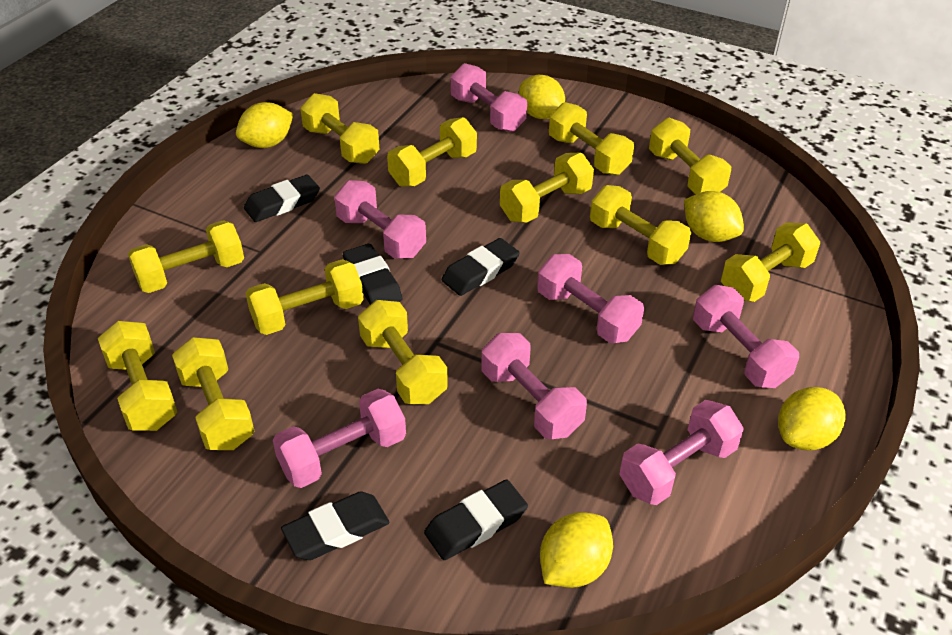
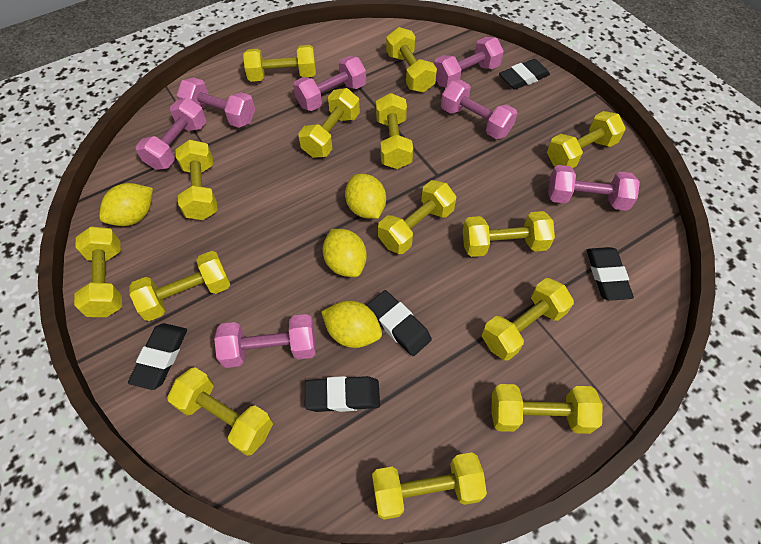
yellow dumbbell: 12 -> 14
yellow lemon: 5 -> 4

